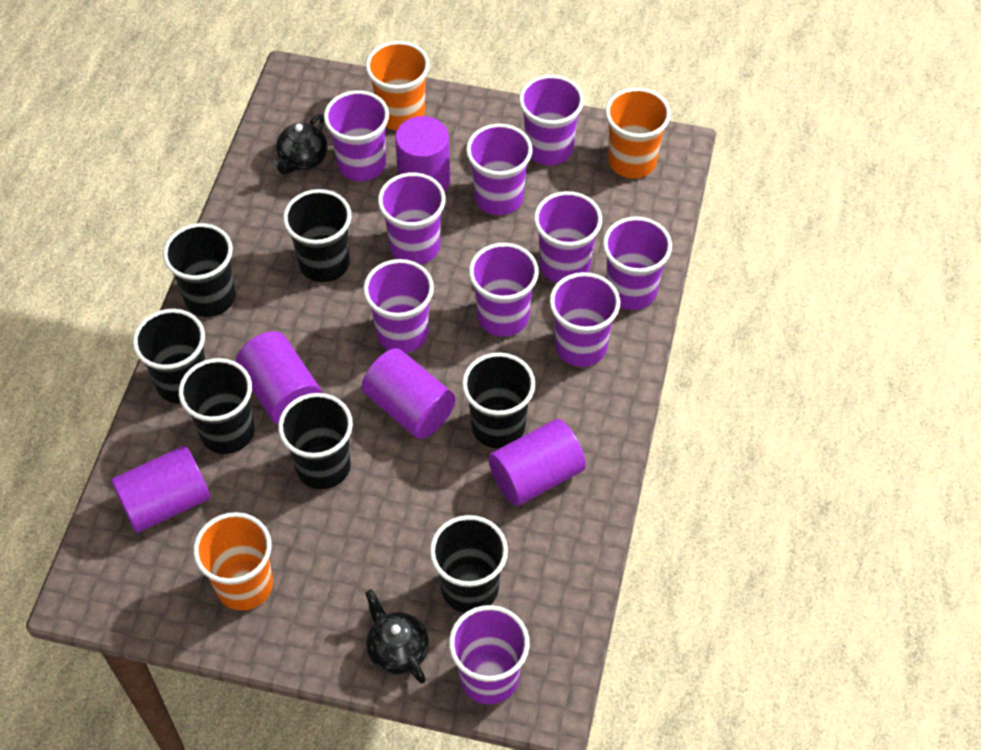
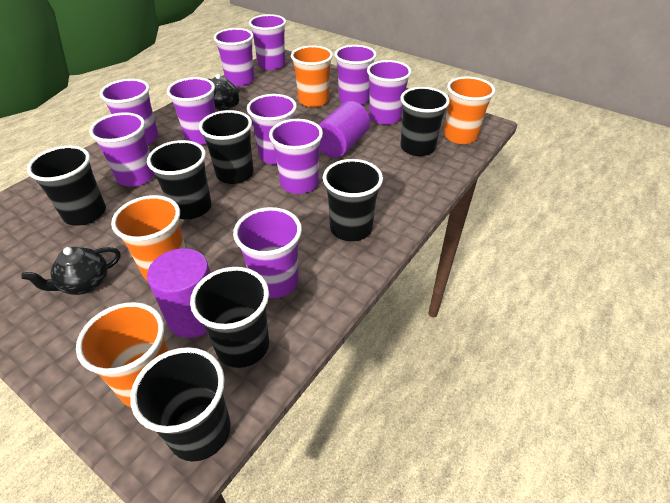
orange cup: 3 -> 4
purple cylinder: 5 -> 2

